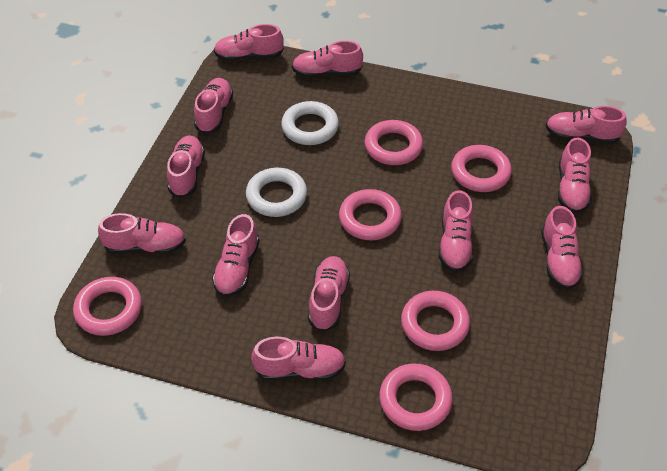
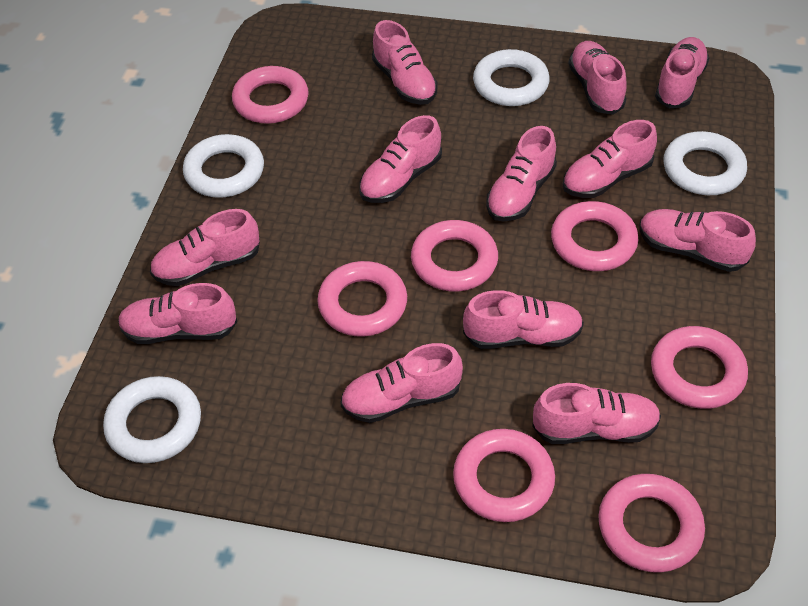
pink ring: 6 -> 7
white ring: 2 -> 4

